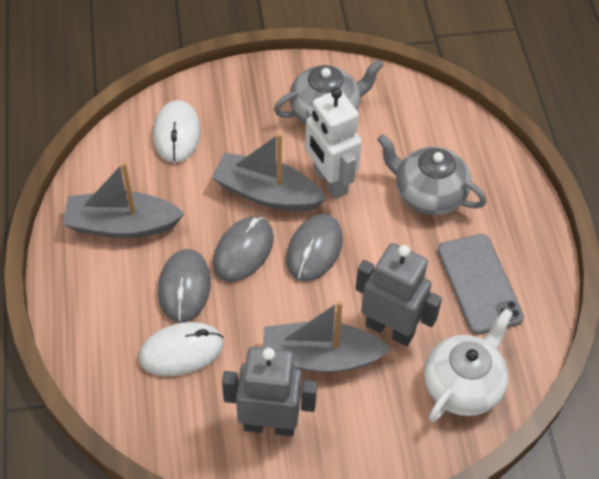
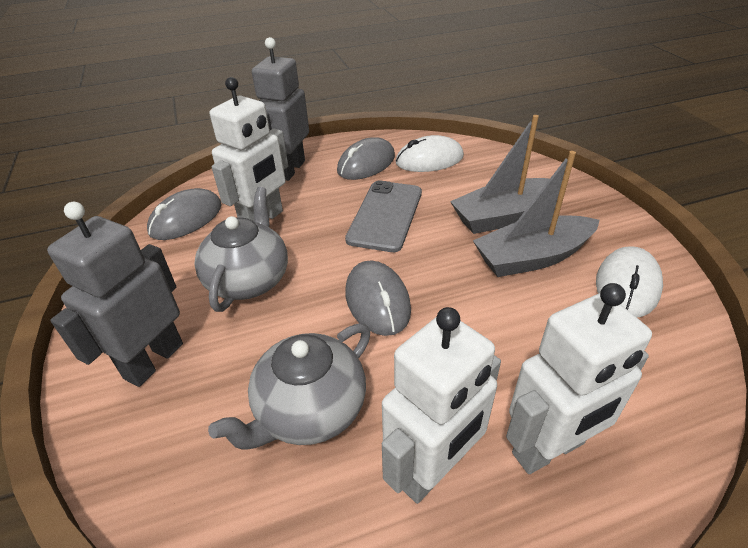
grey boat: 3 -> 2
white robot: 1 -> 3
white teapot: 1 -> 0

